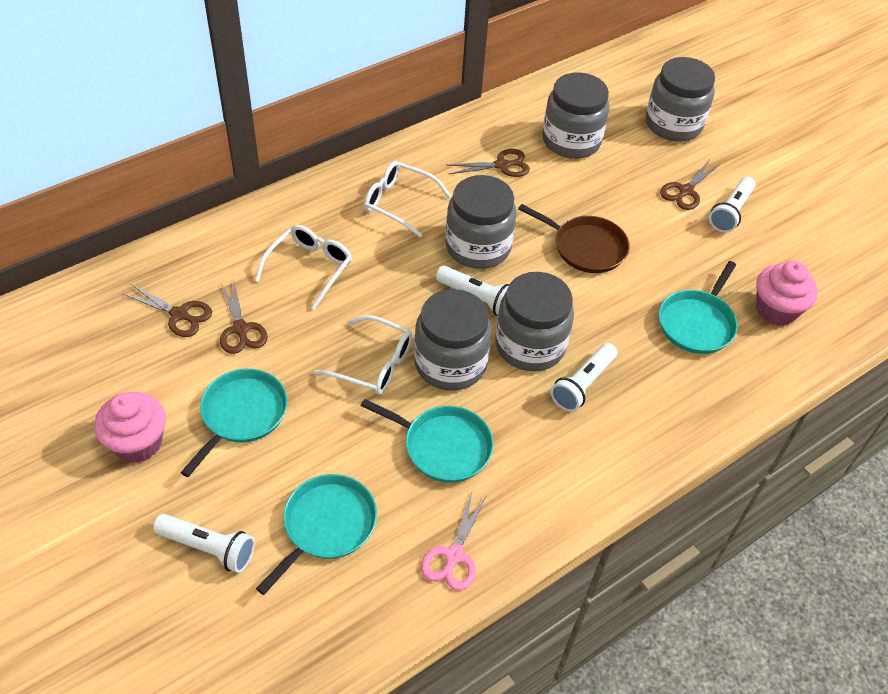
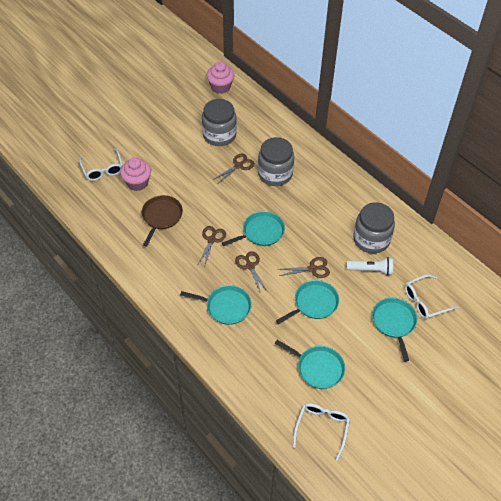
grey jar: 5 -> 3
pink scissors: 1 -> 0
turquoise pan: 4 -> 5
white flashlight: 4 -> 1

